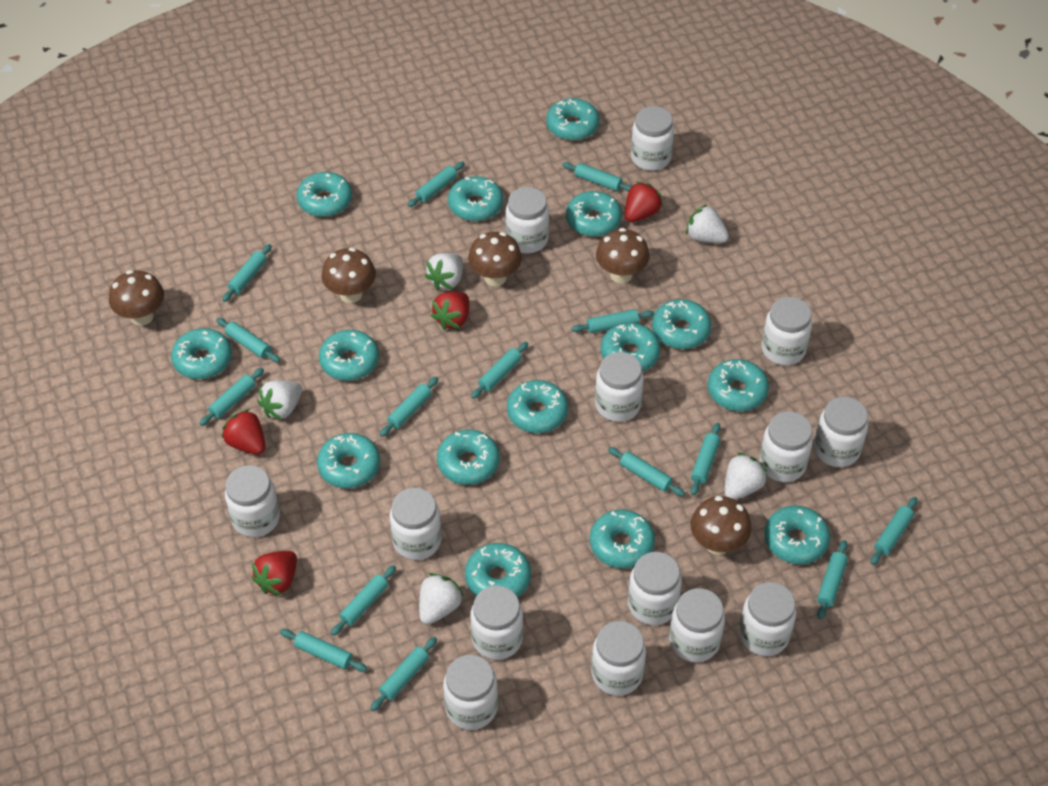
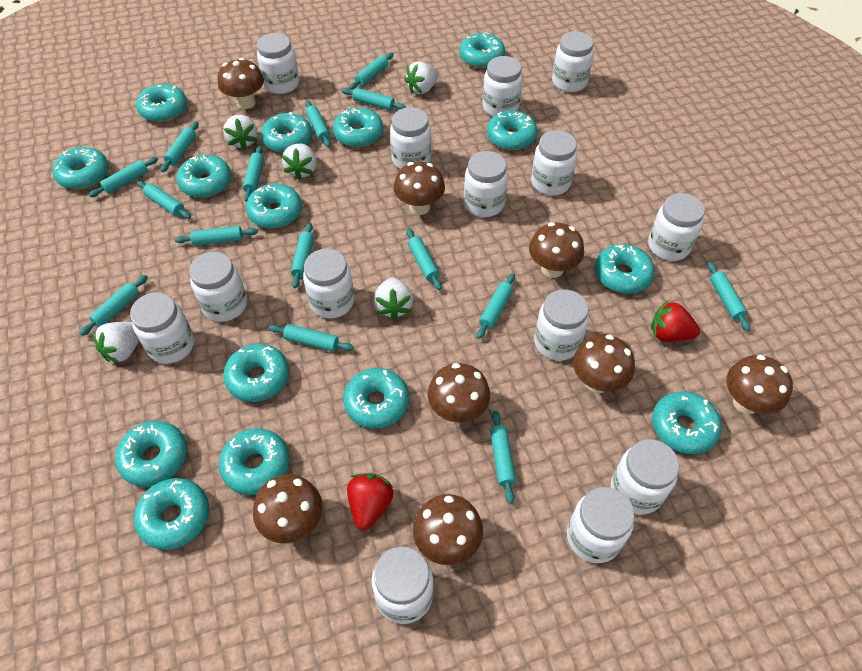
brown mushroom: 5 -> 8
red strawberry: 4 -> 2

